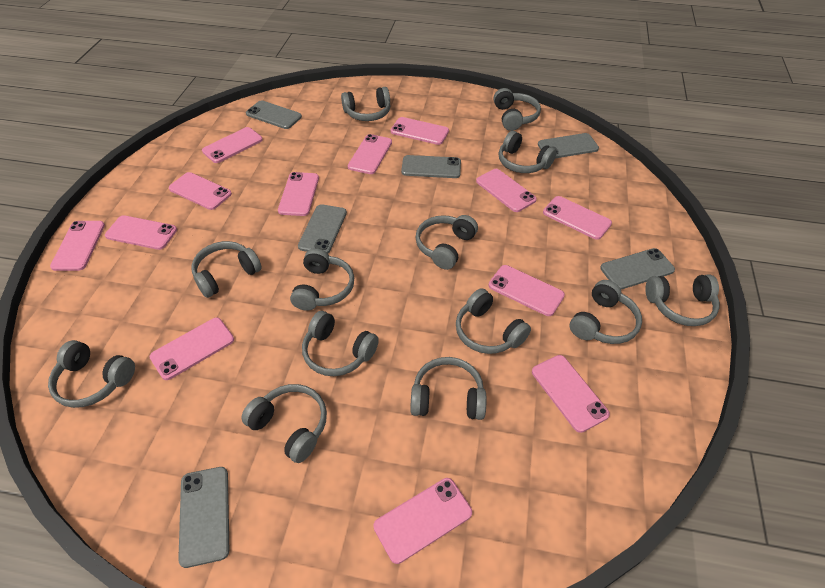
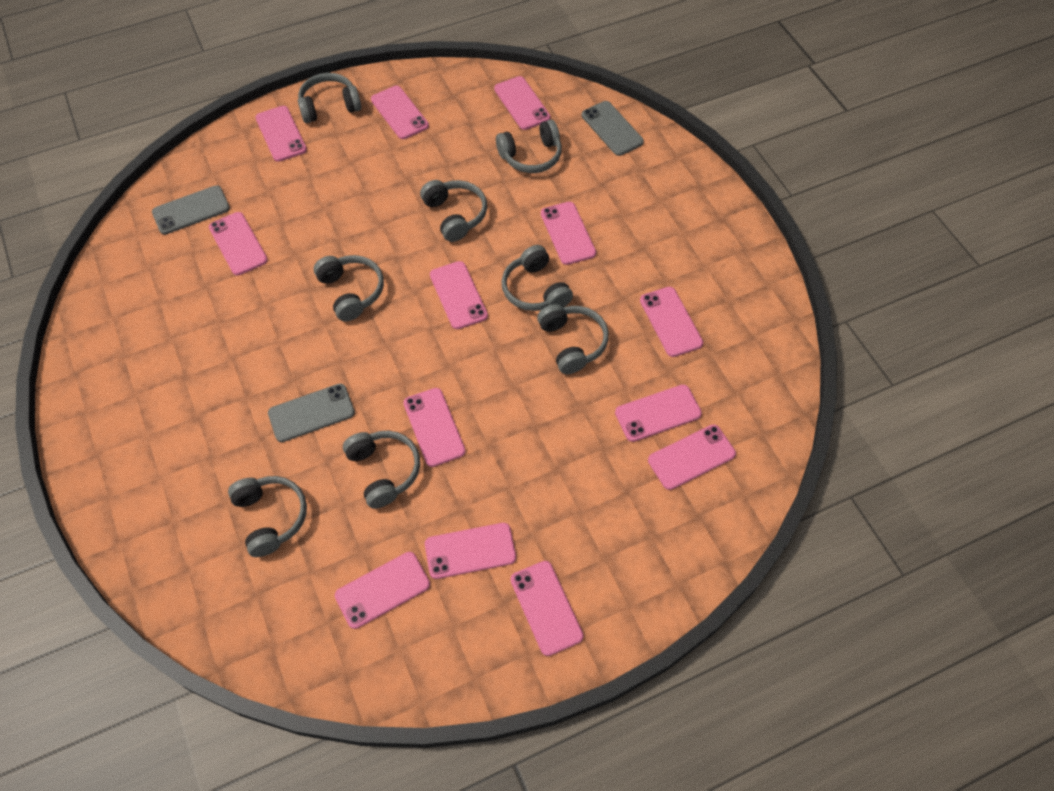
grey headphones: 13 -> 8
grey phone: 6 -> 3

